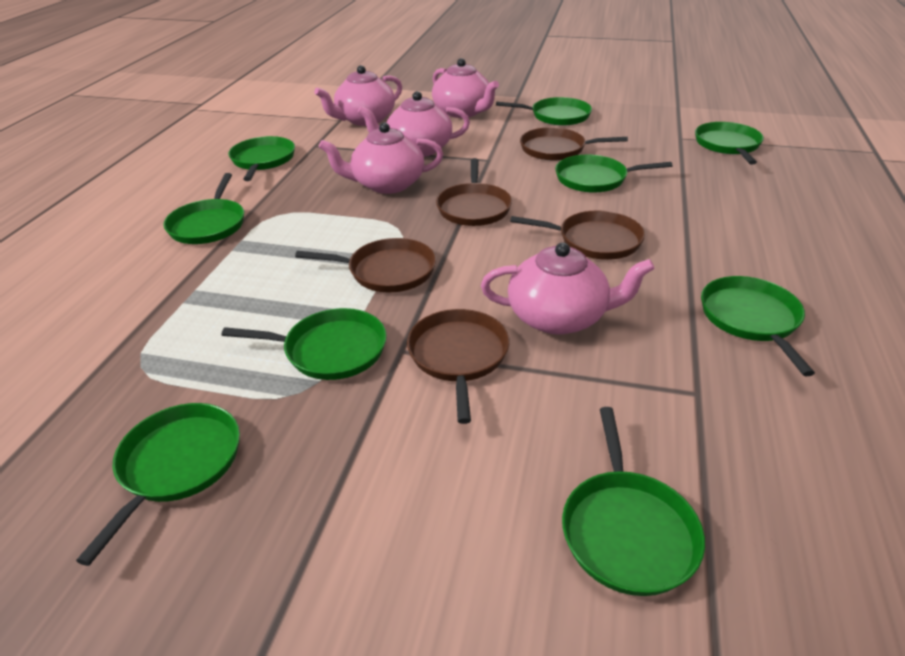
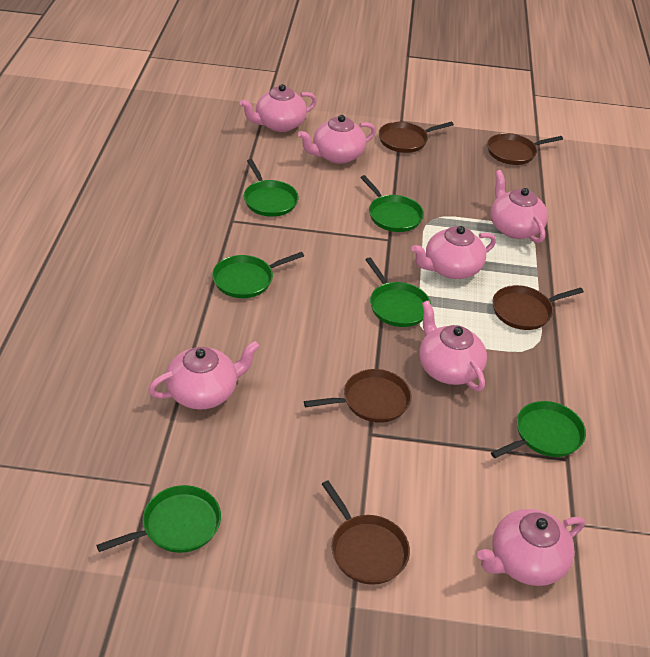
green pan: 9 -> 6
pink teapot: 5 -> 7

